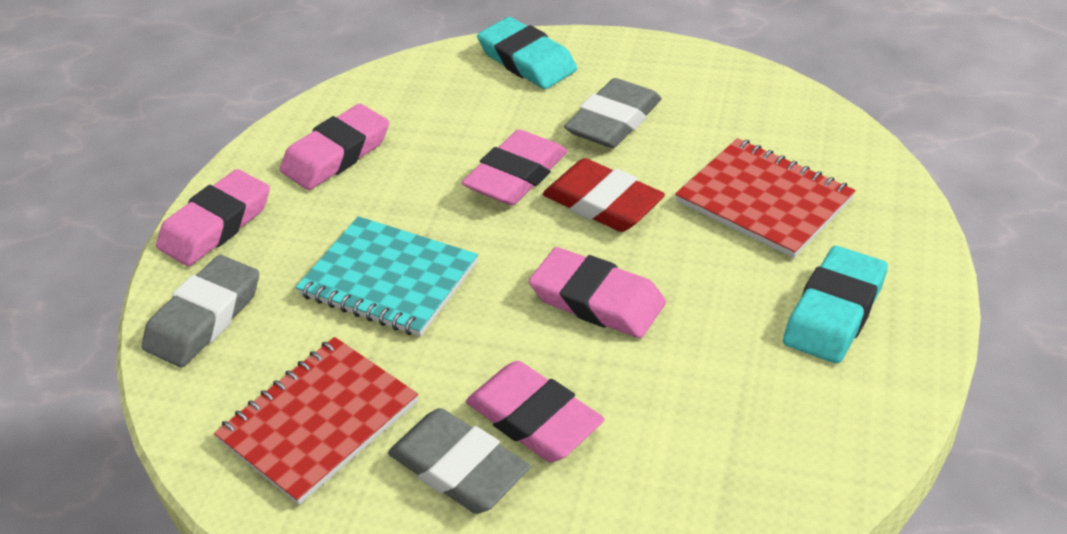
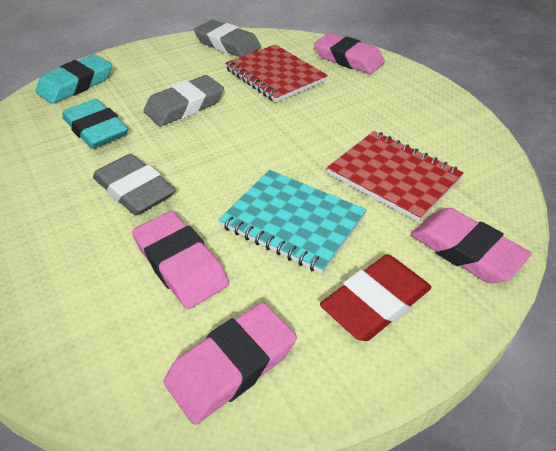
pink eraser: 5 -> 4

